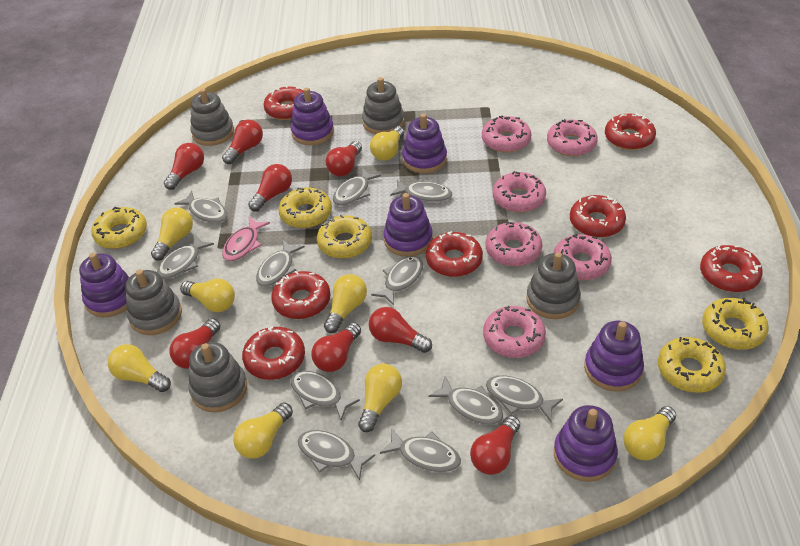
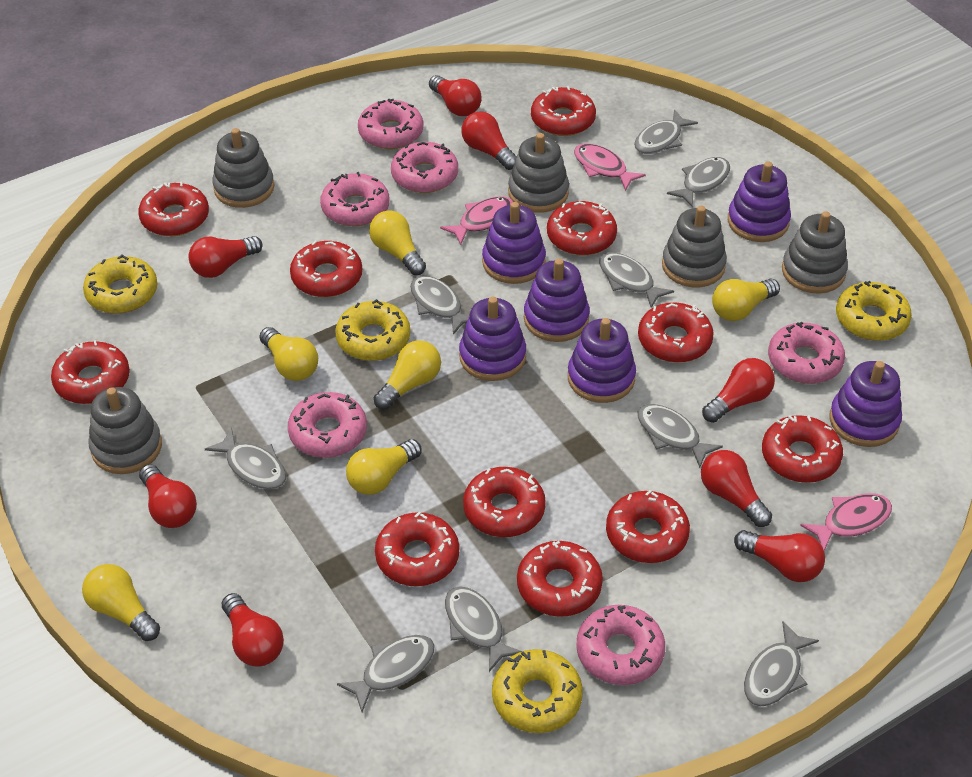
grey fish: 11 -> 9
pink fish: 1 -> 3
red donut: 7 -> 11
yellow donut: 5 -> 4
yellow light bulb: 8 -> 6

